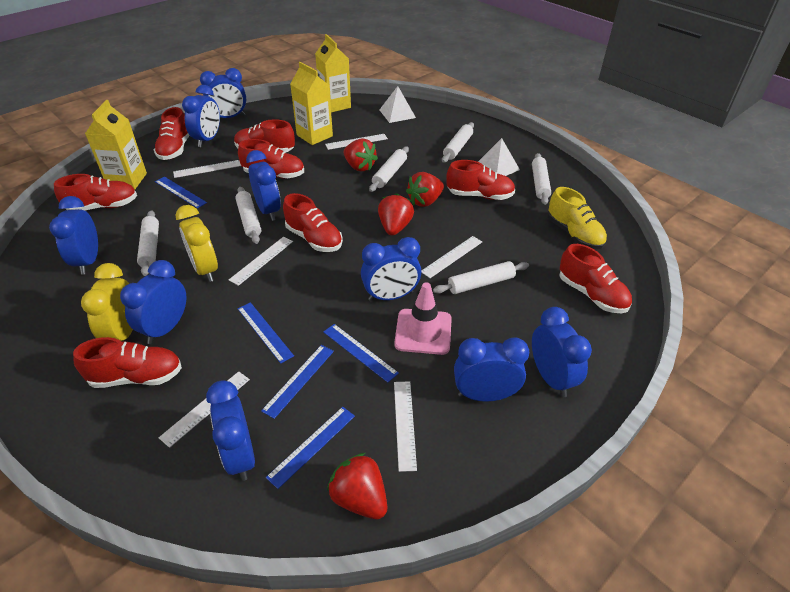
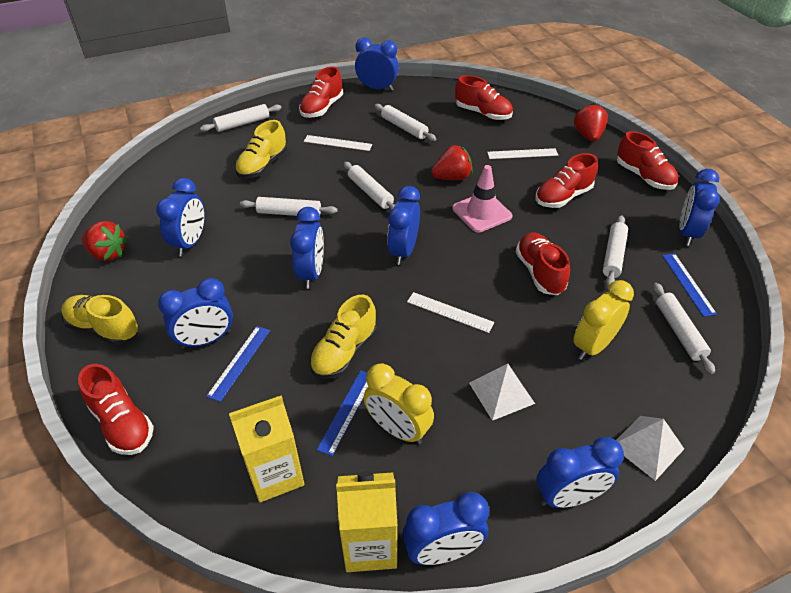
blue clock: 9 -> 8
blue ruler: 5 -> 3
red shoe: 8 -> 6
red strawberry: 4 -> 3
white ruler: 6 -> 3
yellow carton: 3 -> 2
yellow shoe: 1 -> 3

